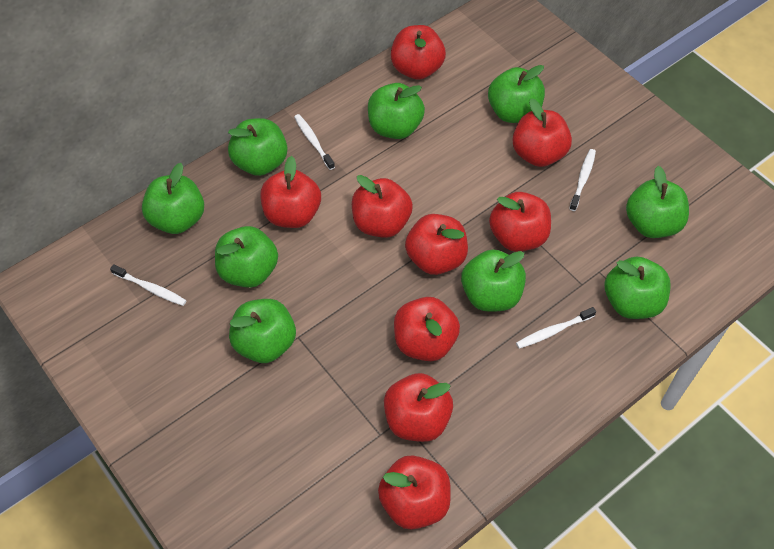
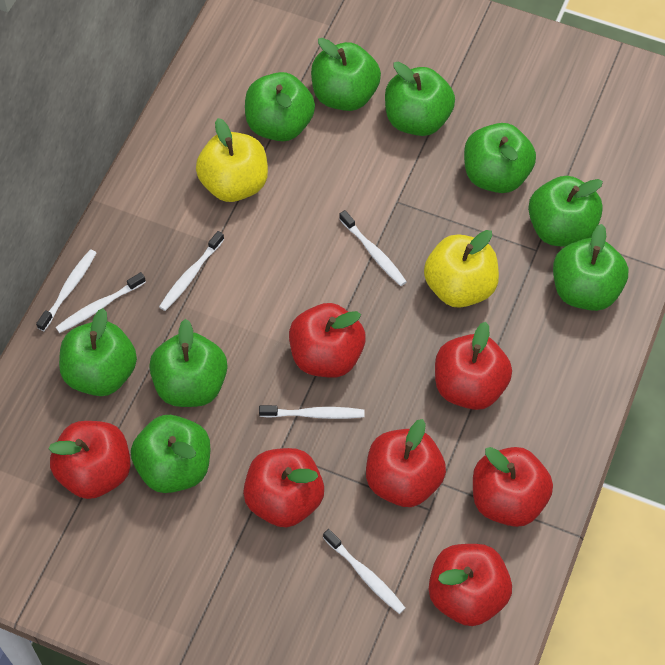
red apple: 9 -> 7
white toothbrush: 4 -> 6
yellow apple: 0 -> 2

